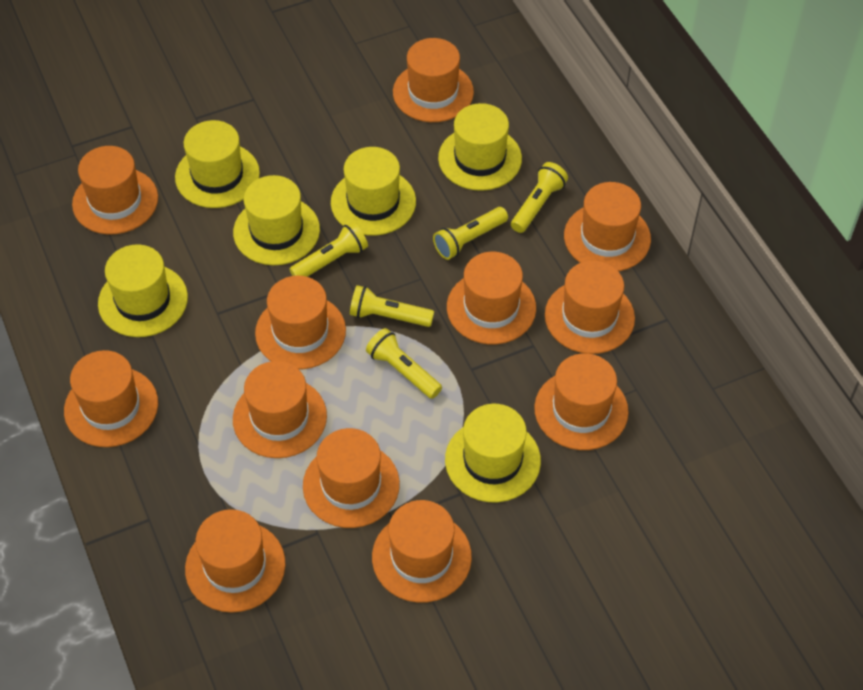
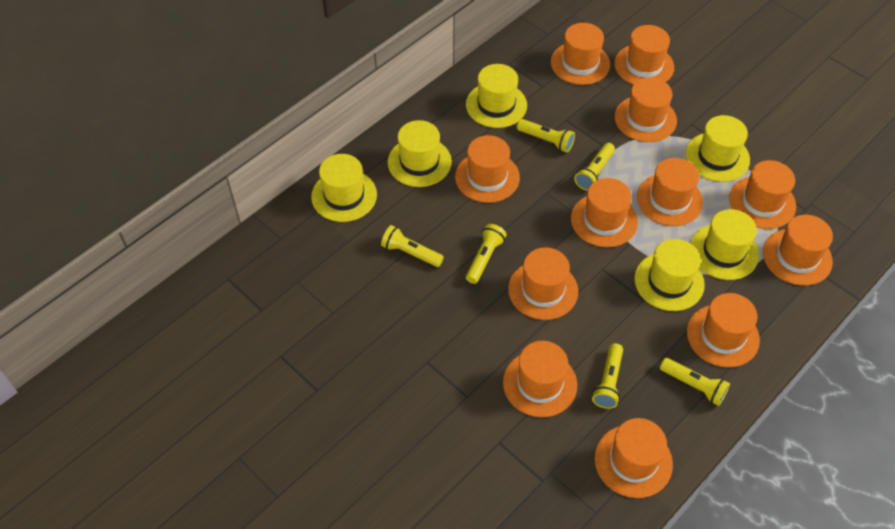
yellow flashlight: 5 -> 6

